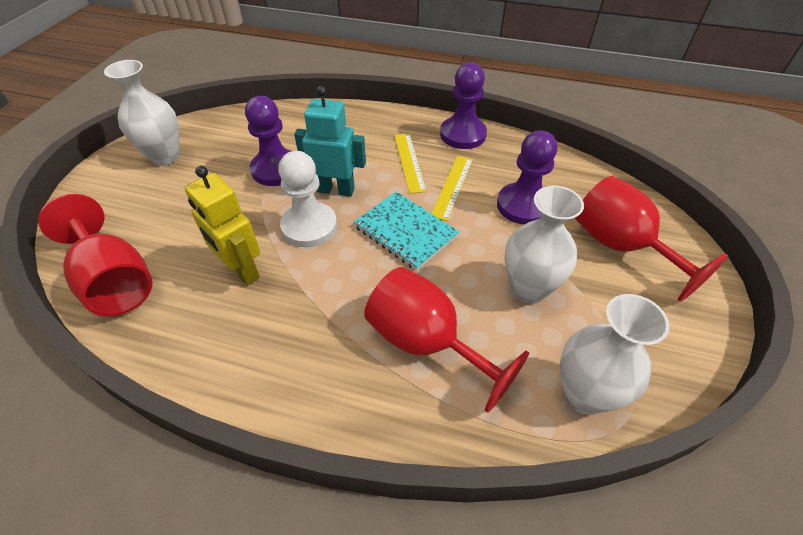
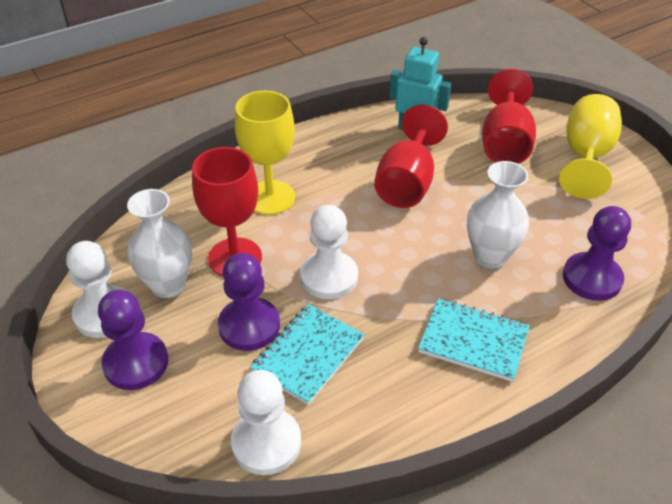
turquoise notebook: 1 -> 2
white pawn: 1 -> 3
white vase: 3 -> 2
yellow goblet: 0 -> 2
yellow robot: 1 -> 0
yellow ruler: 2 -> 0

